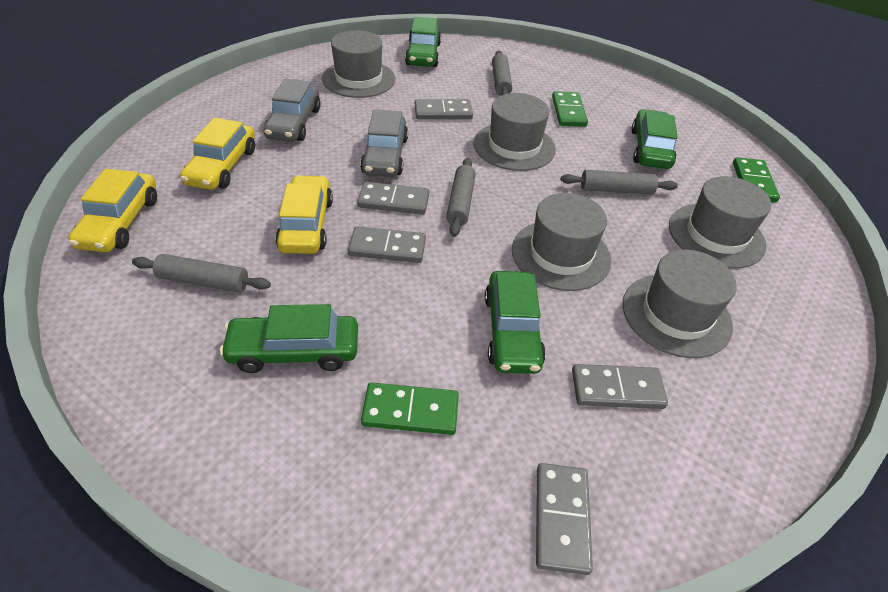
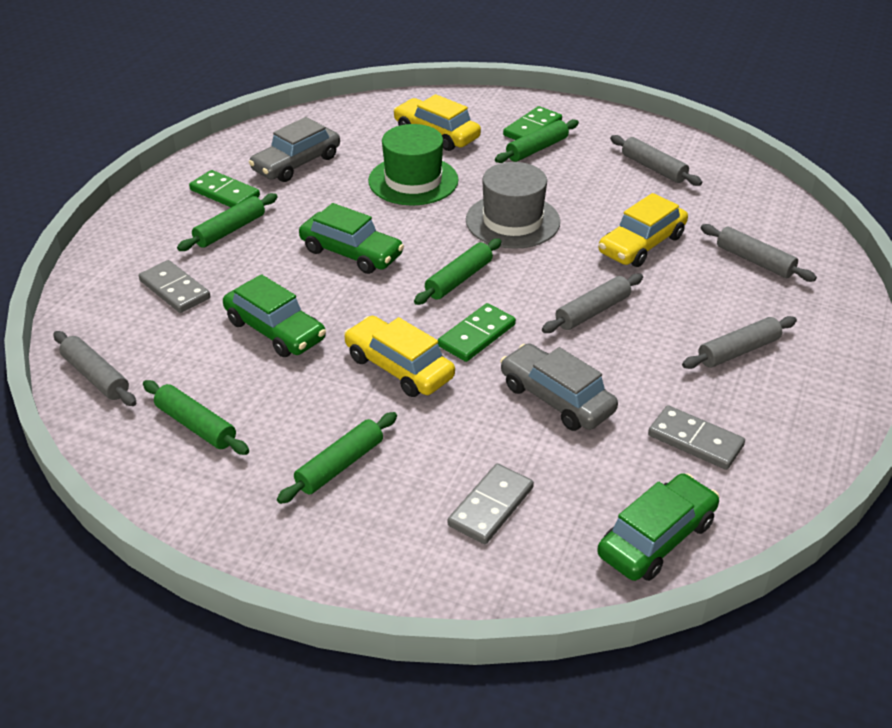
green car: 4 -> 3
green hat: 0 -> 1
green rolling pin: 0 -> 5
grey domino: 5 -> 3
grey hat: 5 -> 1
grey rolling pin: 4 -> 5

